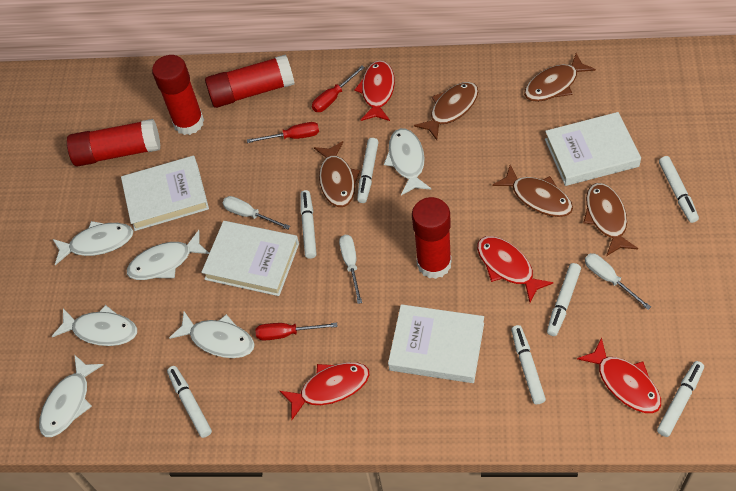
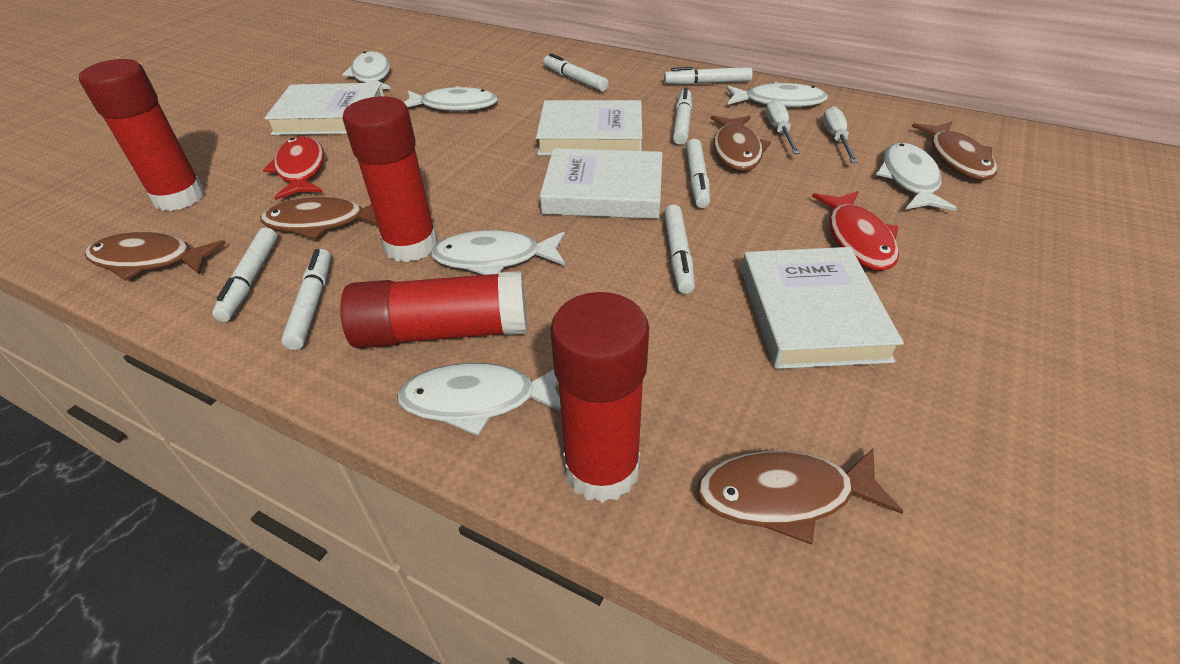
red fish: 4 -> 2
red screwdriver: 3 -> 0
white screwdriver: 3 -> 2

